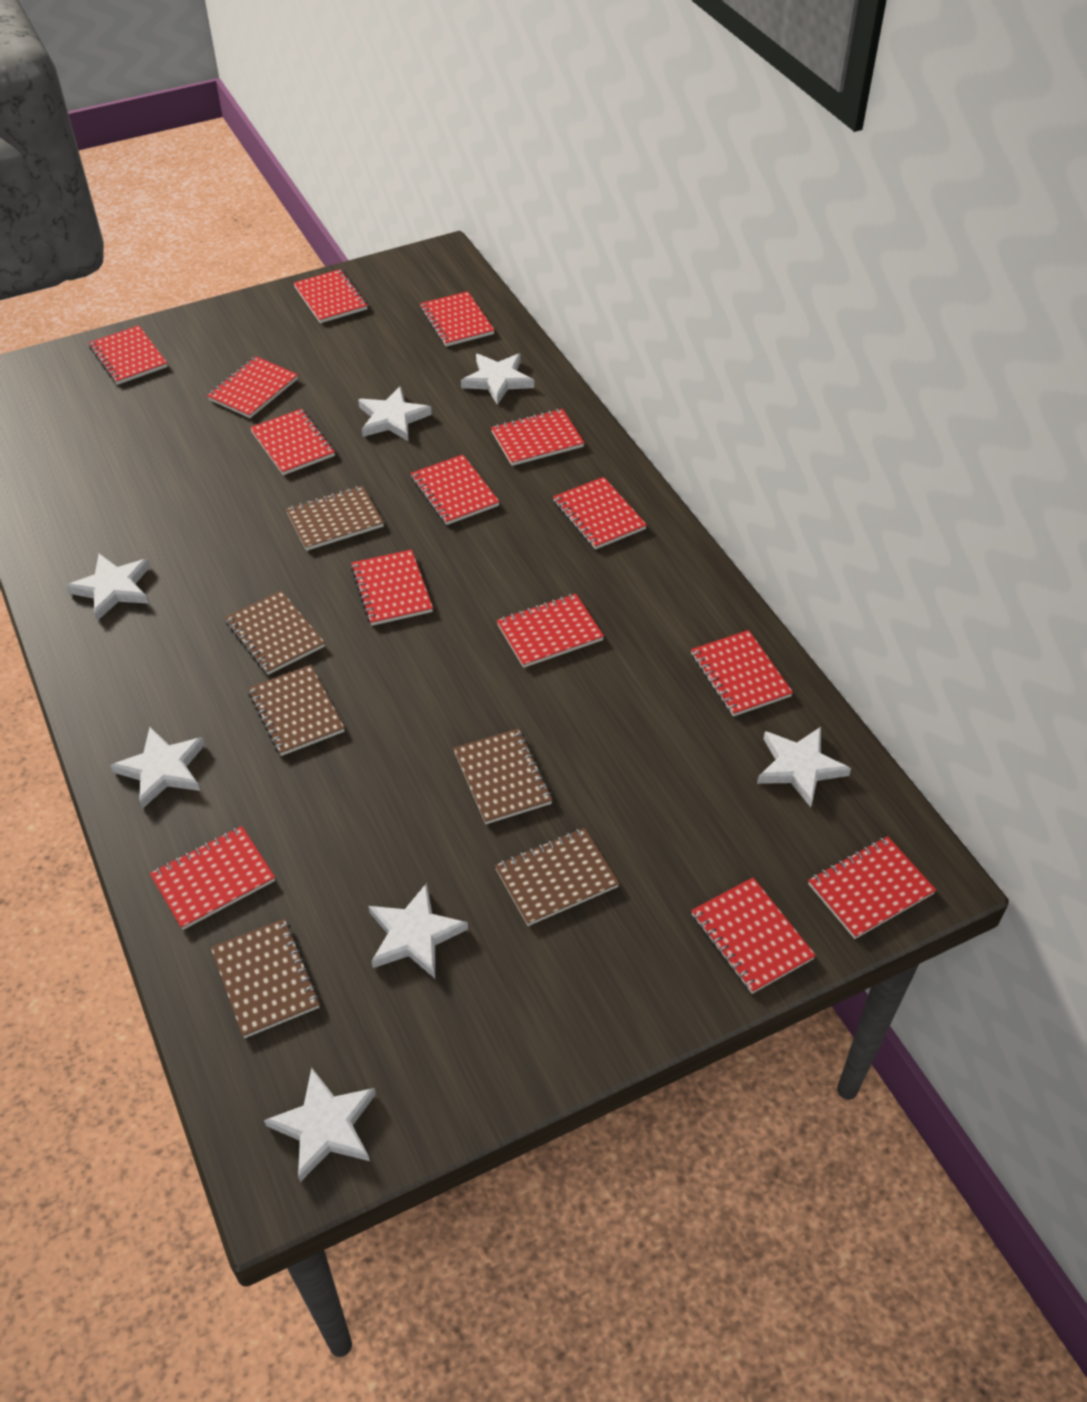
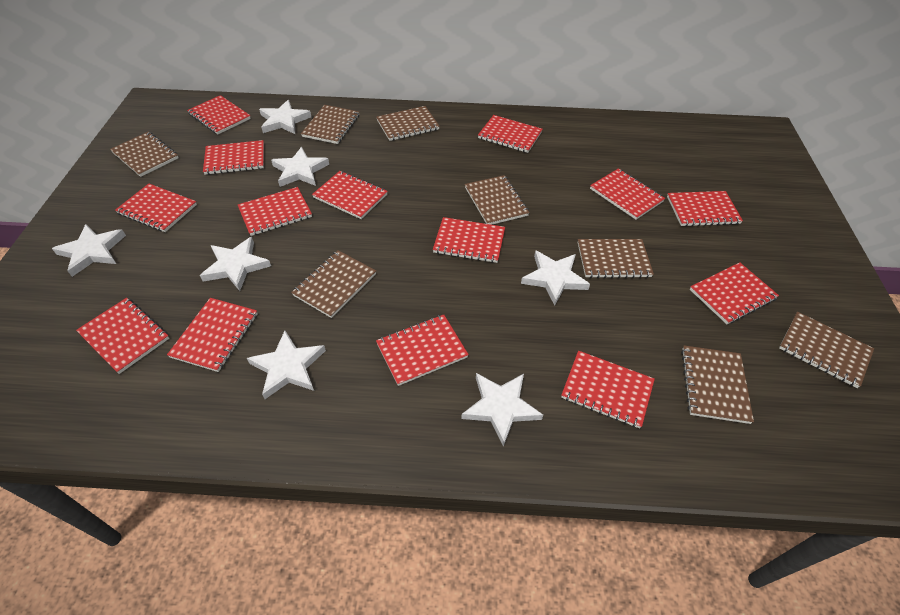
brown notebook: 6 -> 8

